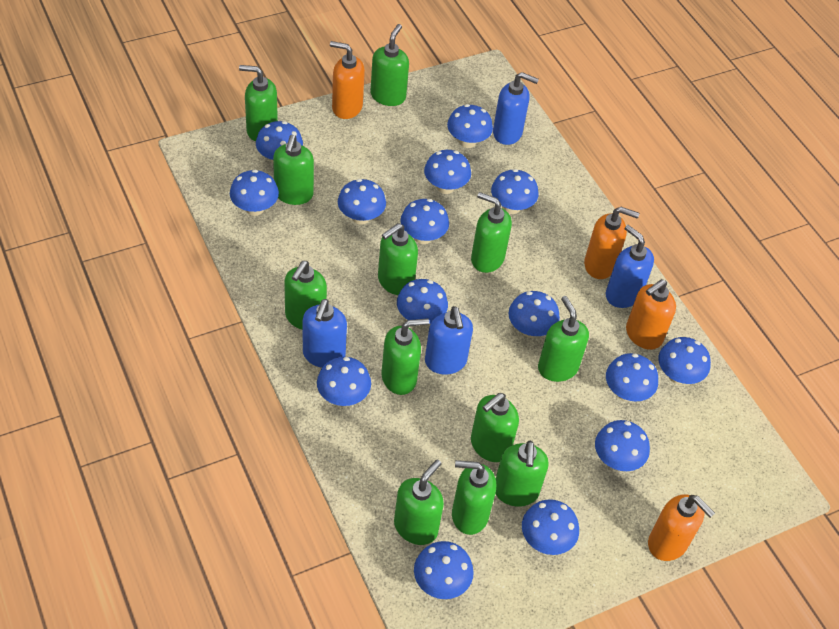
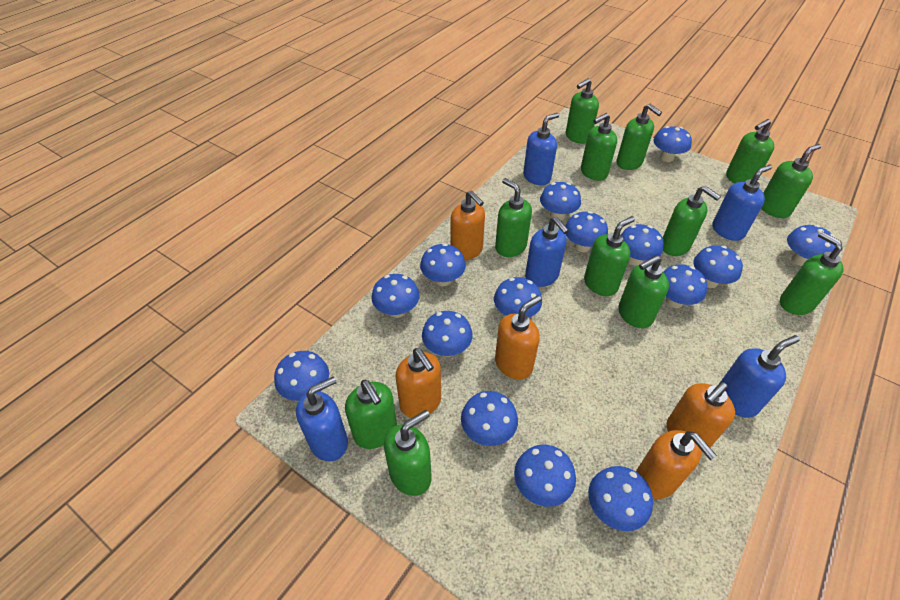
blue soap dispenser: 4 -> 5
orange soap dispenser: 4 -> 5

